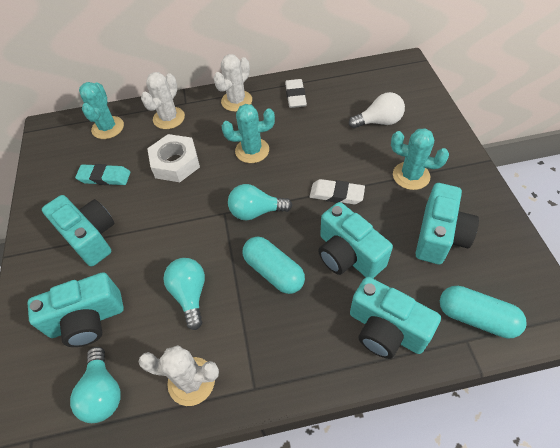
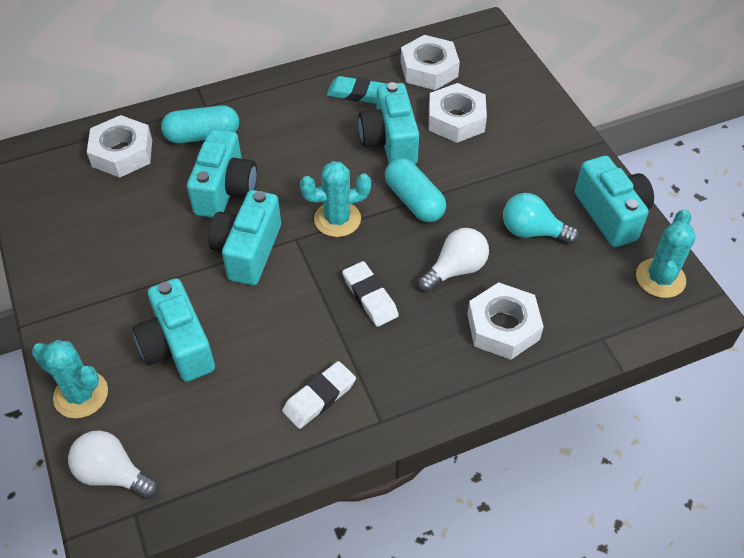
turquoise light bulb: 3 -> 1
white cactus: 3 -> 0
white light bulb: 1 -> 2
white nut: 1 -> 4

